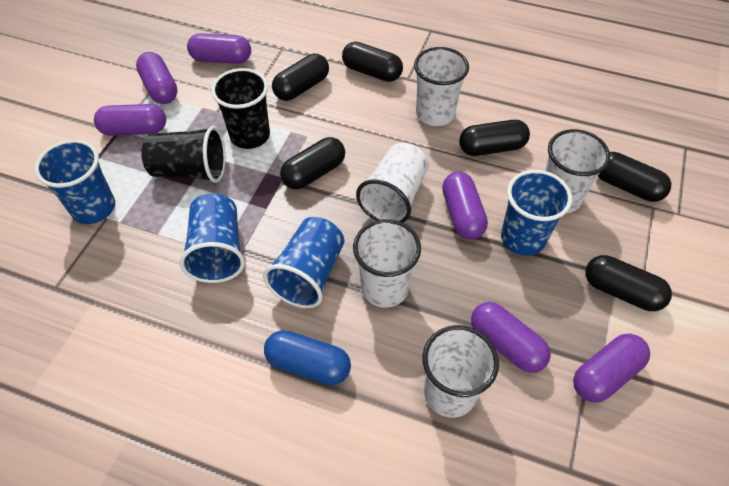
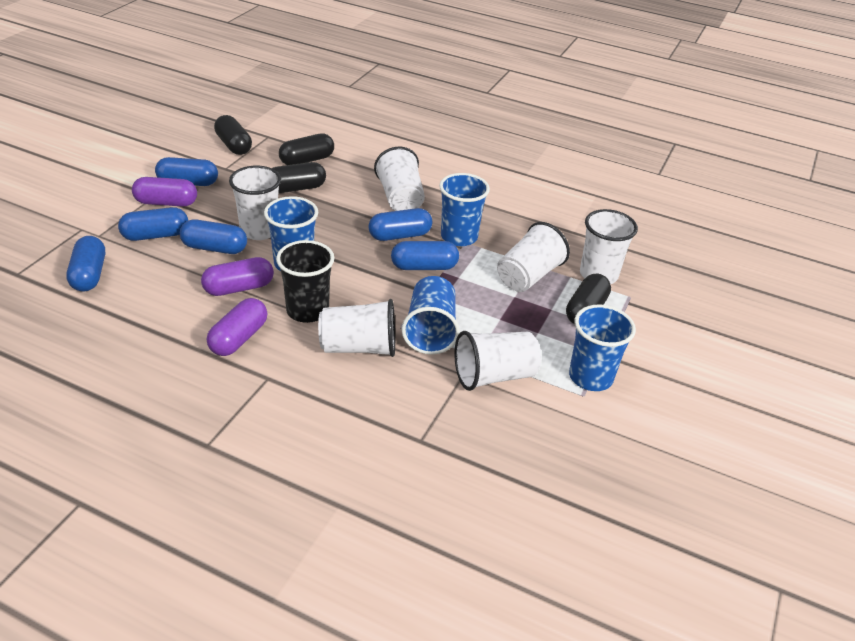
black capsule: 6 -> 4
black cup: 2 -> 1
blue capsule: 1 -> 6
purple capsule: 6 -> 3
white cup: 5 -> 6

